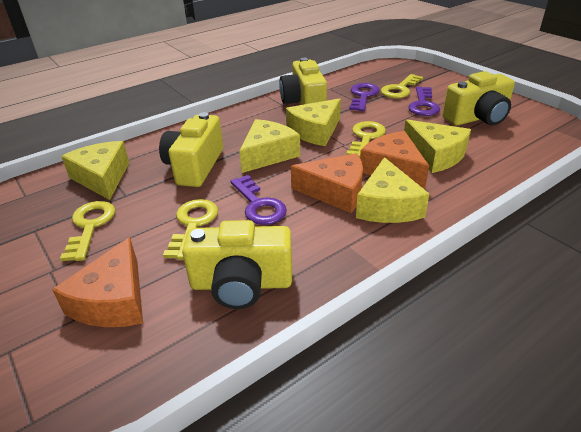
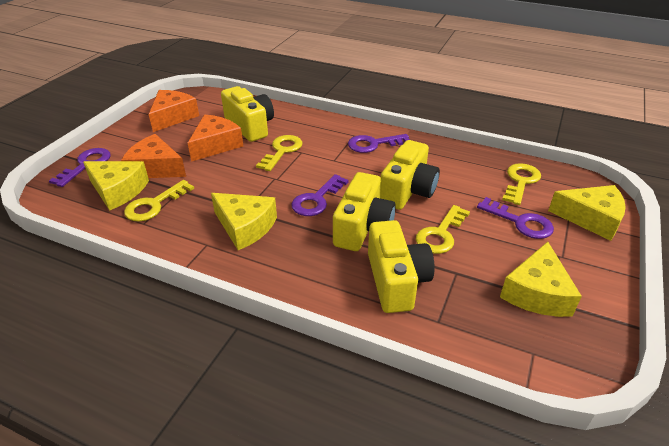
purple key: 3 -> 4
yellow cheese: 5 -> 4

